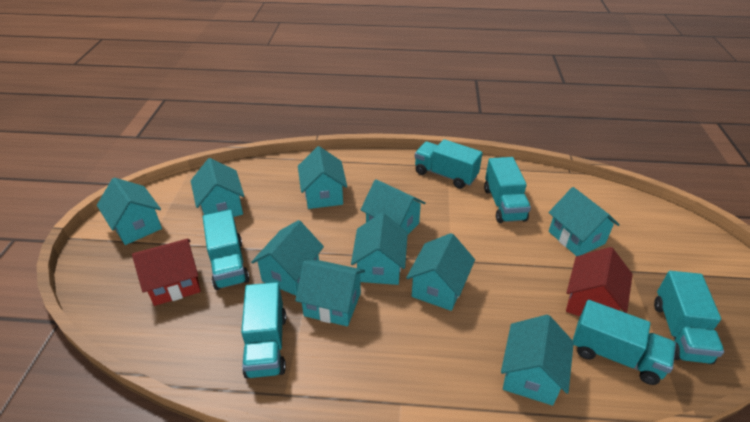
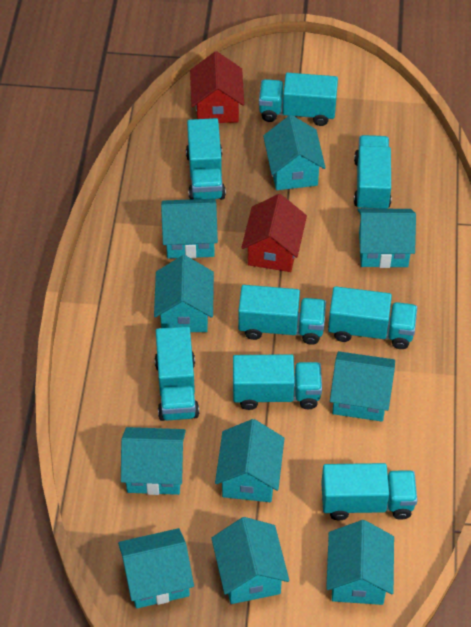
turquoise truck: 6 -> 8

